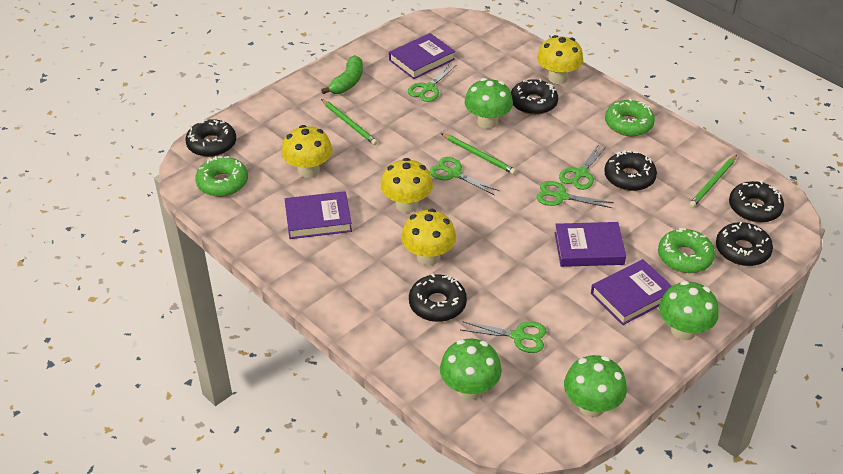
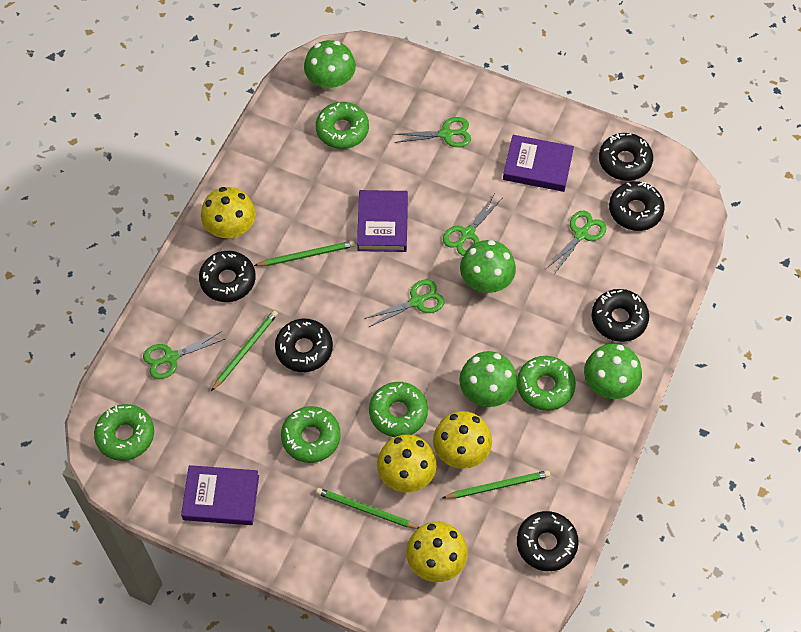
green banana: 1 -> 0
green donut: 3 -> 5
green pencil: 3 -> 4
purple book: 4 -> 3

